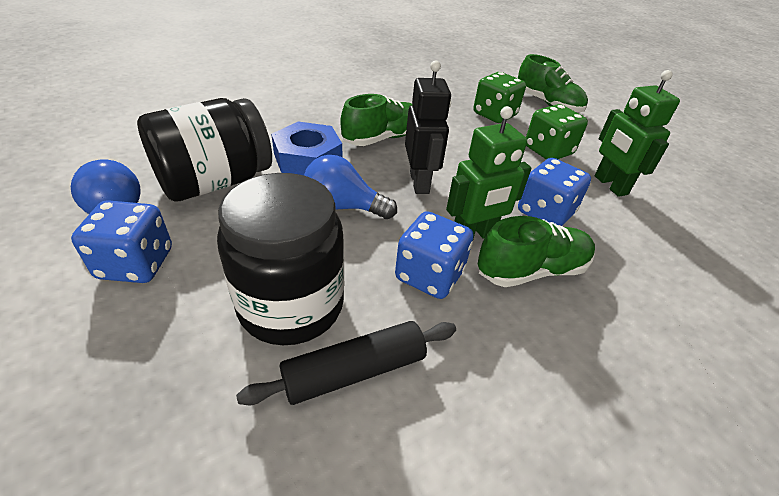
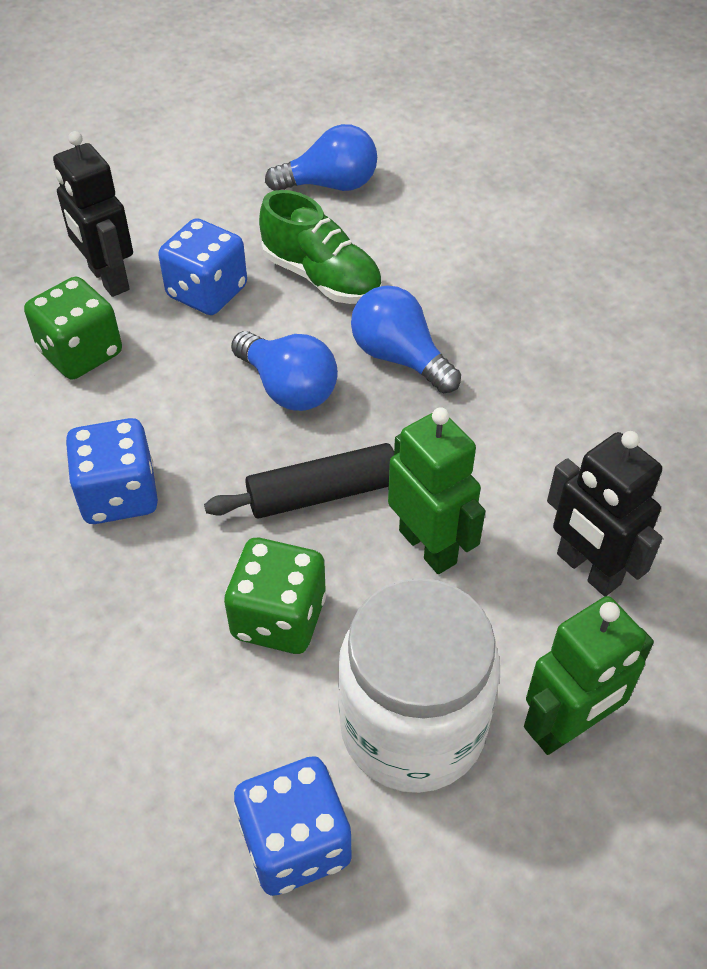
black jar: 2 -> 0
black robot: 1 -> 2
blue light bulb: 2 -> 3
blue nut: 1 -> 0
green shoe: 3 -> 1
white jar: 0 -> 1

